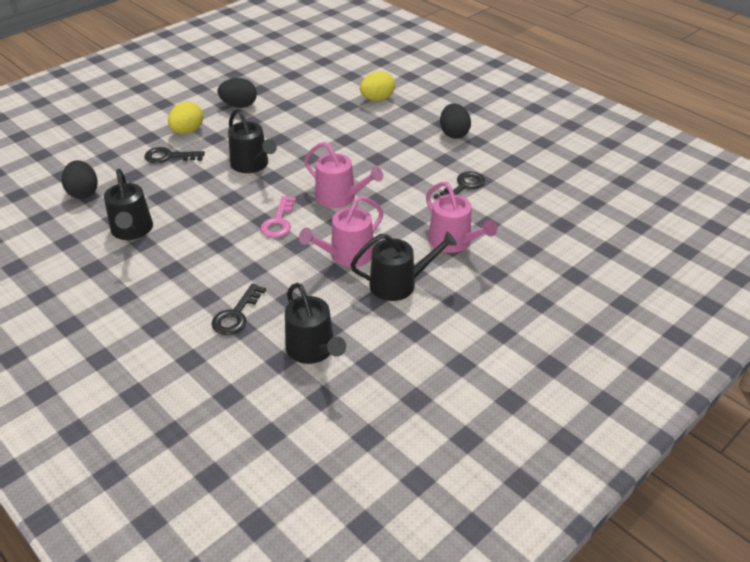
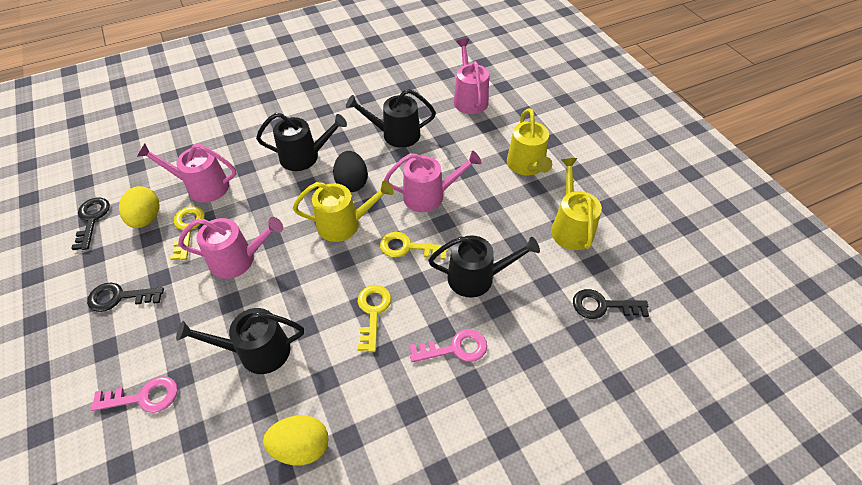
black egg: 3 -> 1
pink key: 1 -> 2
pink watering can: 3 -> 4
yellow key: 0 -> 3
yellow watering can: 0 -> 3

